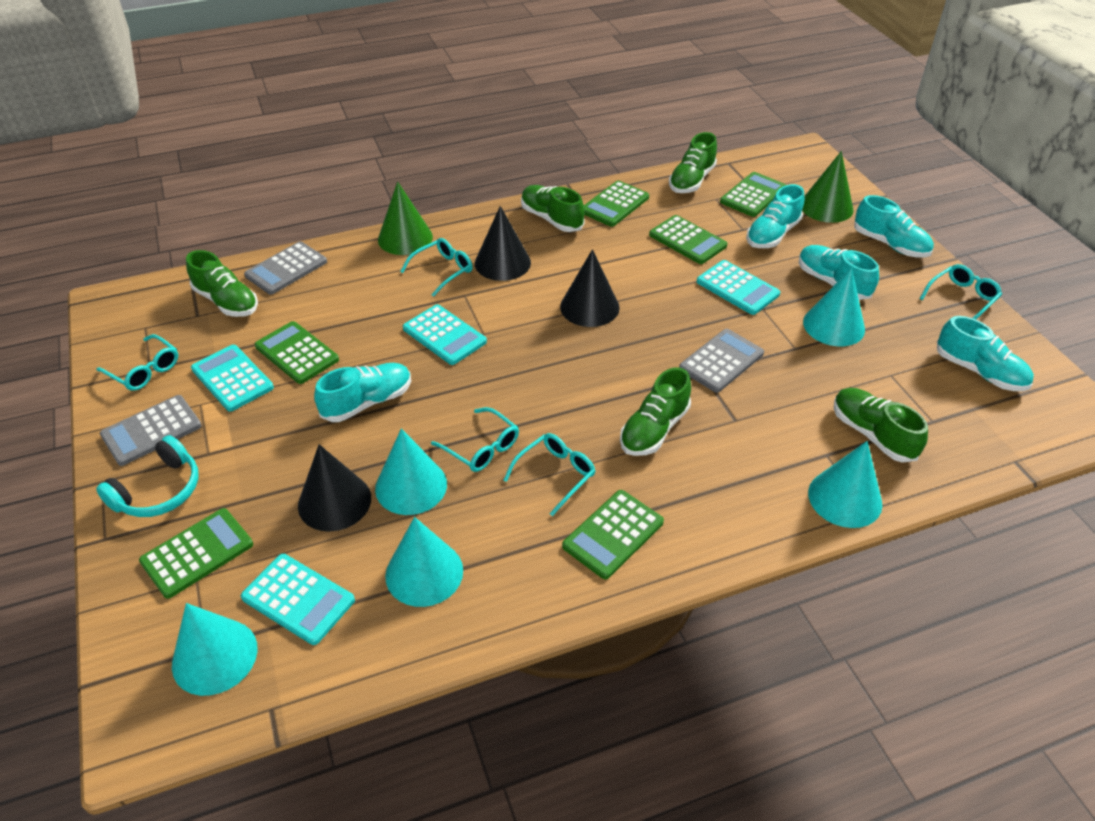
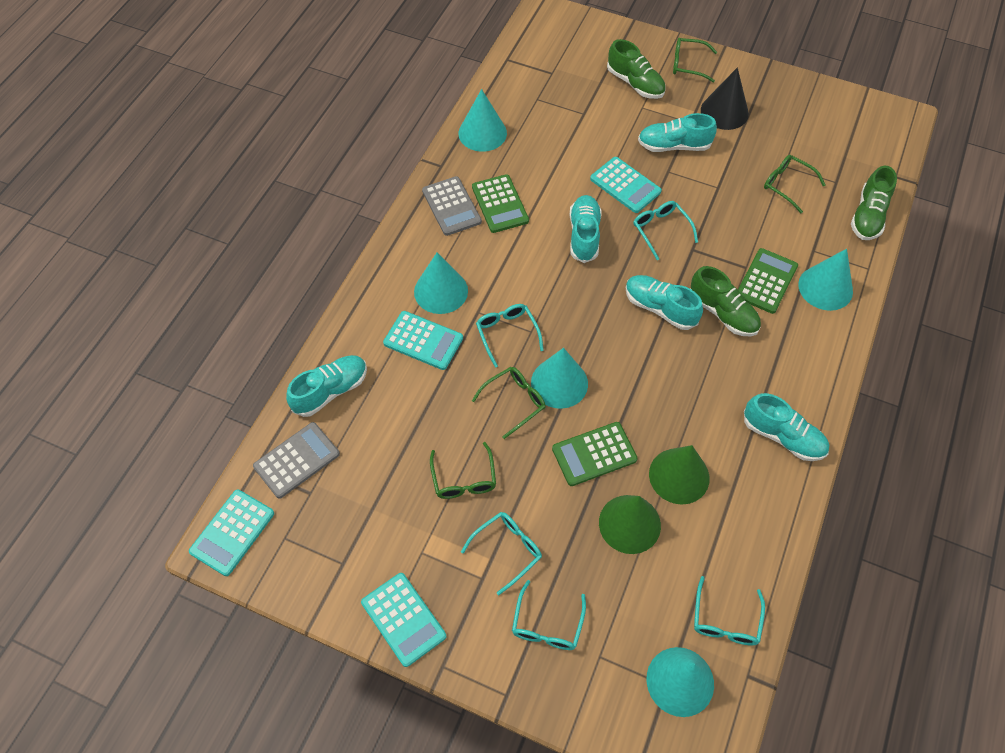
black cone: 3 -> 1
green calculator: 6 -> 3
green glasses: 0 -> 4
green shoe: 5 -> 3
grey calculator: 3 -> 2
turquoise headphones: 1 -> 0

